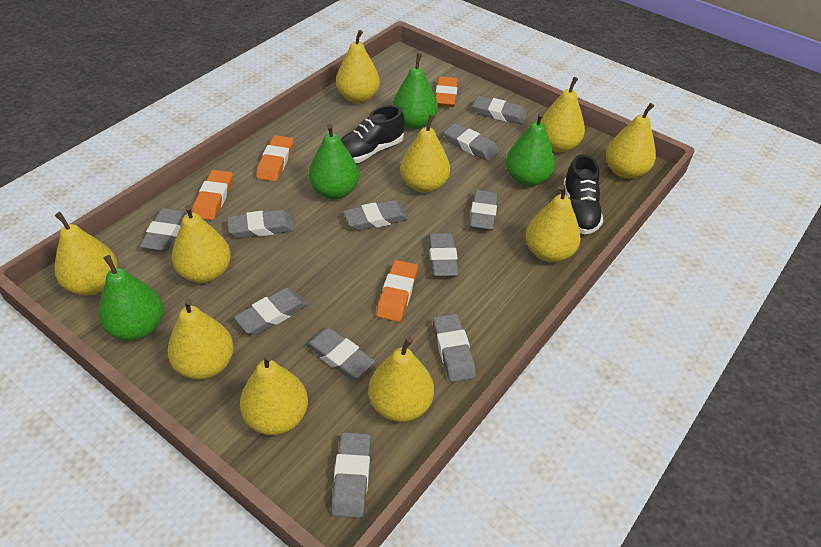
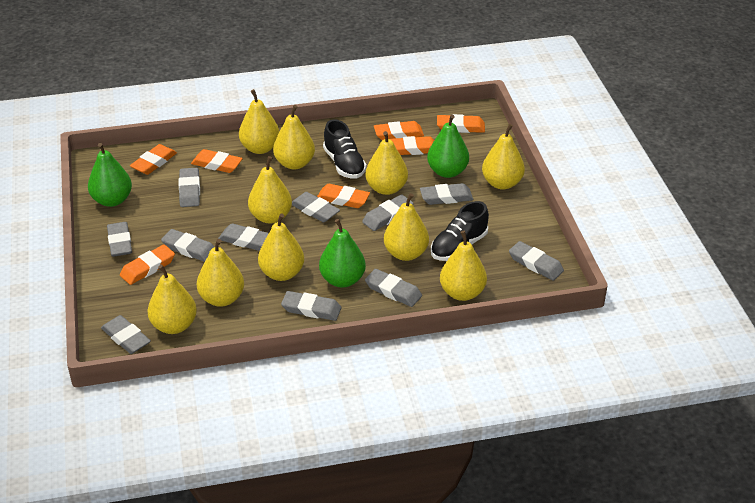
green pear: 4 -> 3
orange eraser: 4 -> 7

